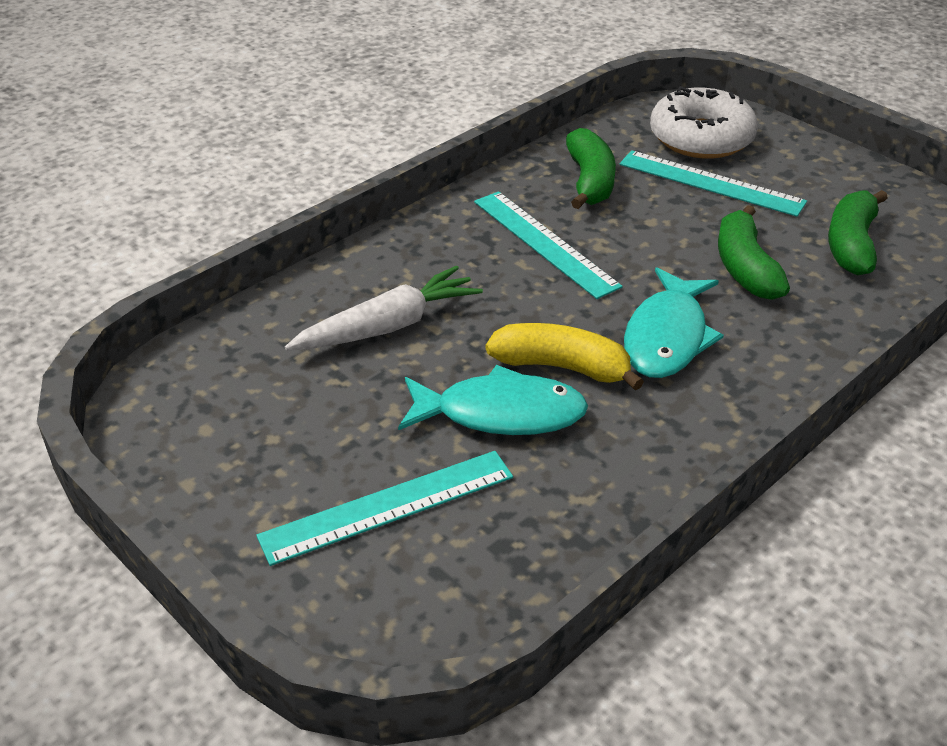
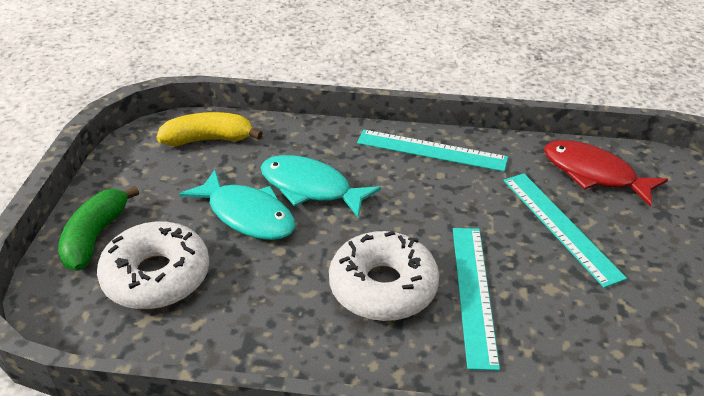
green banana: 3 -> 1
red fish: 0 -> 1
white carrot: 1 -> 0
white donut: 1 -> 2

